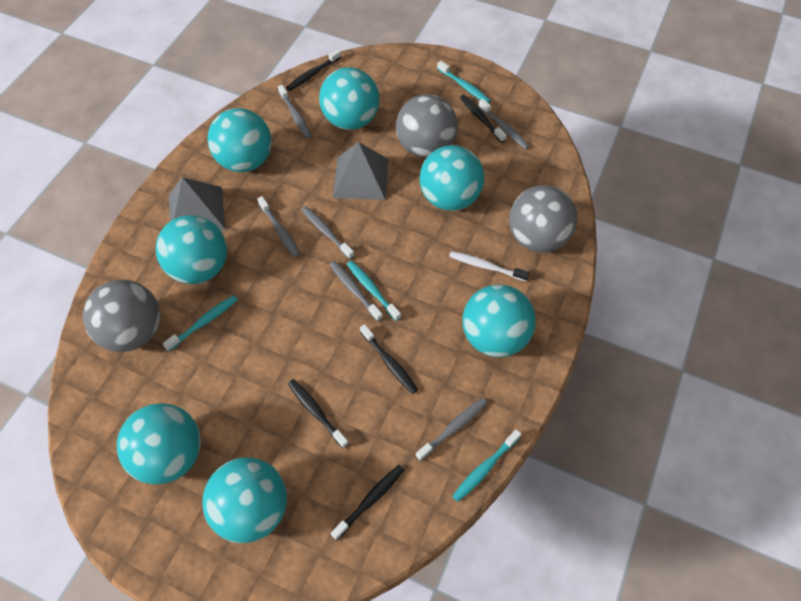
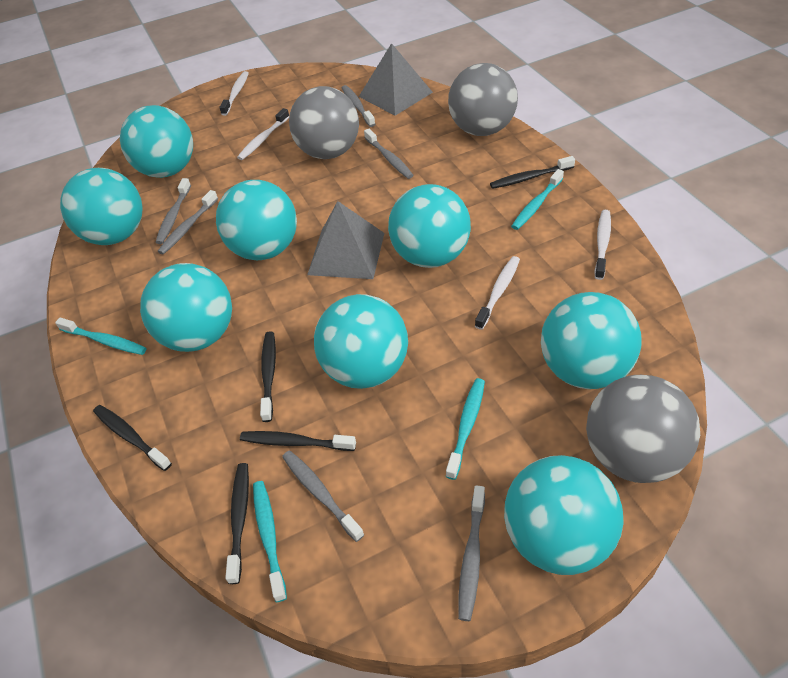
turquoise ball: 7 -> 8
white toothbrush: 1 -> 4

